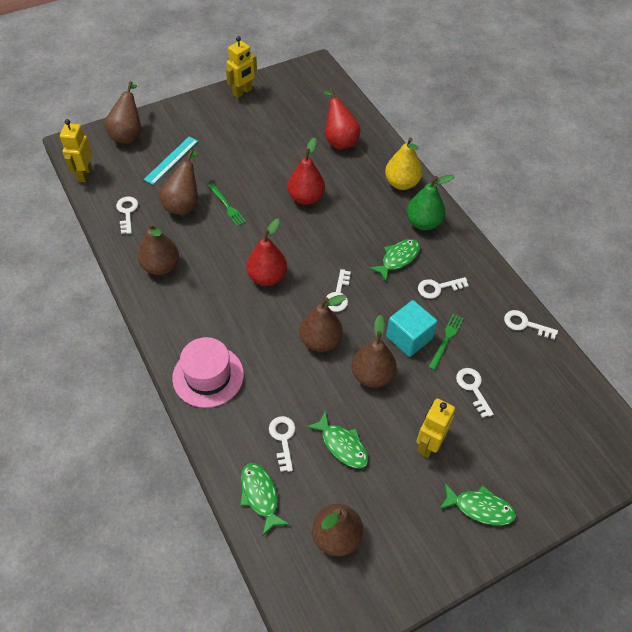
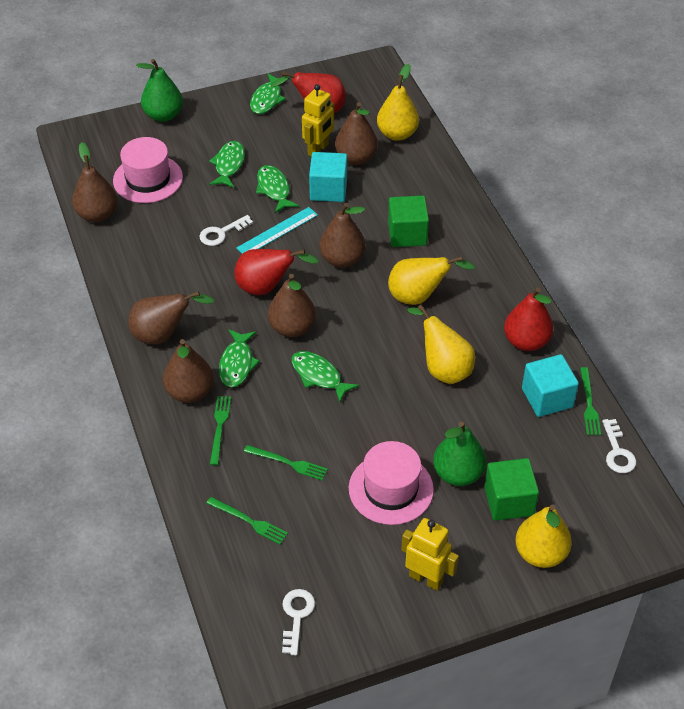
green cube: 0 -> 2
green fish: 4 -> 5
green fork: 2 -> 4
green pear: 1 -> 2
pink hat: 1 -> 2
turquoise cube: 1 -> 2
white key: 6 -> 3
yellow pear: 1 -> 4
yellow robot: 3 -> 2

